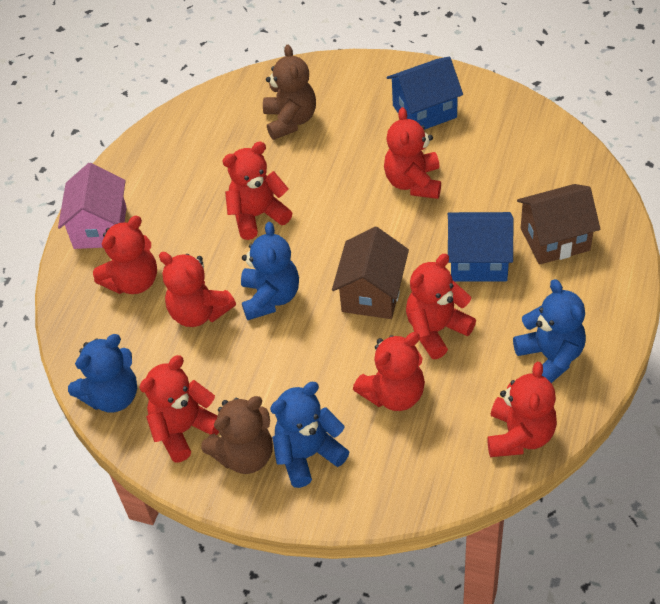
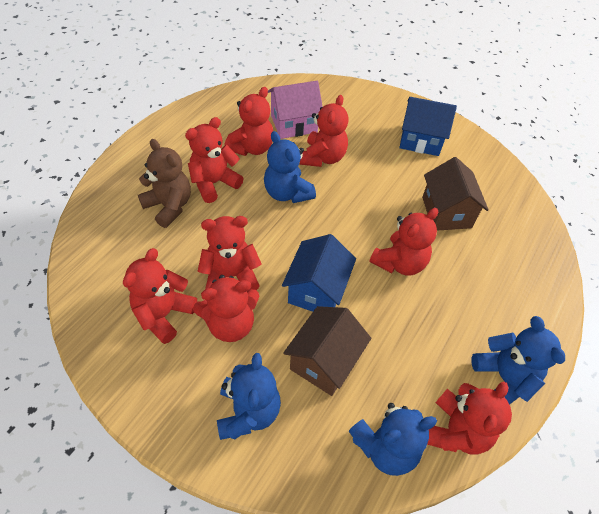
brown teddy bear: 2 -> 1

